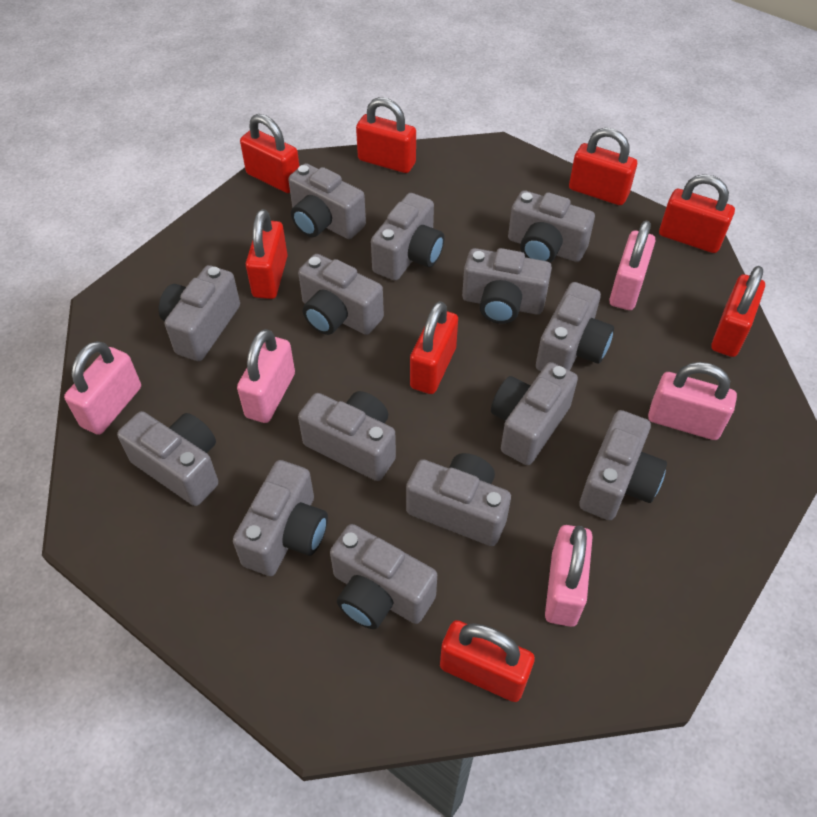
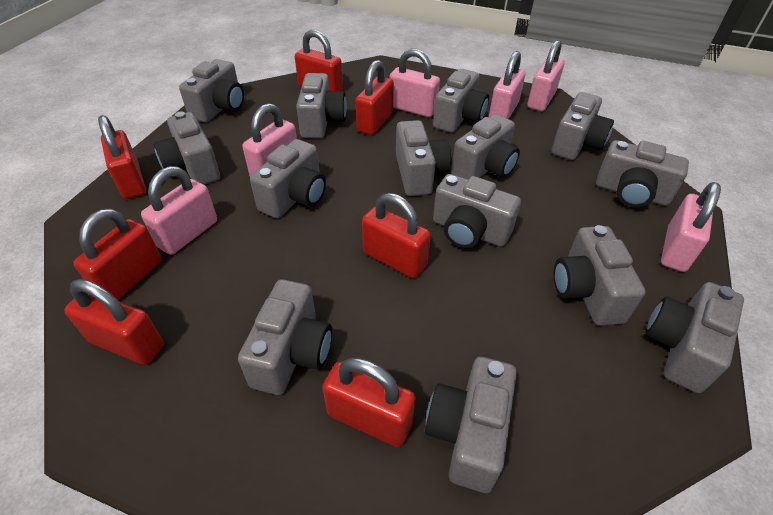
pink padlock: 5 -> 6
red padlock: 8 -> 7

